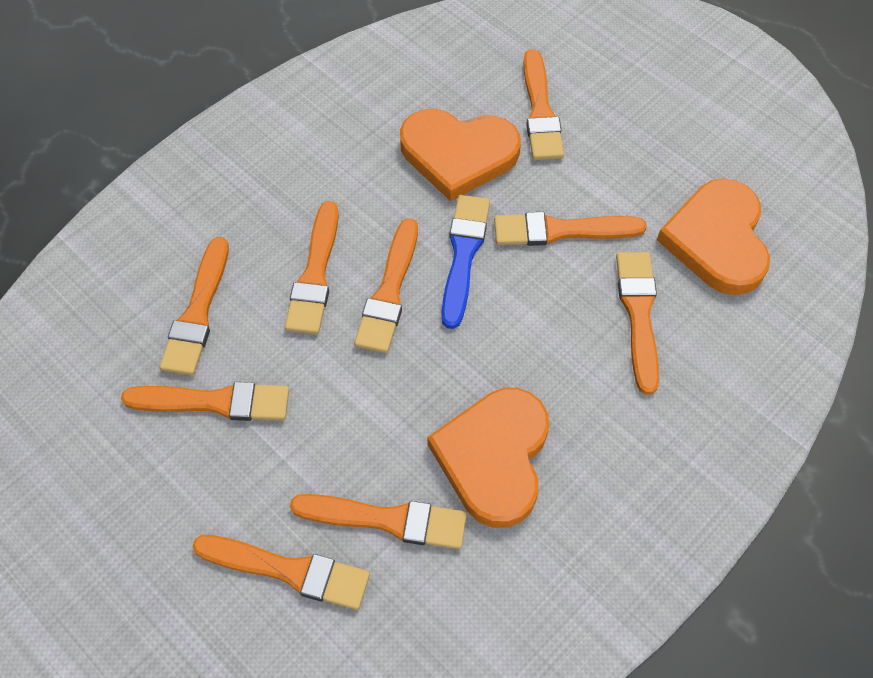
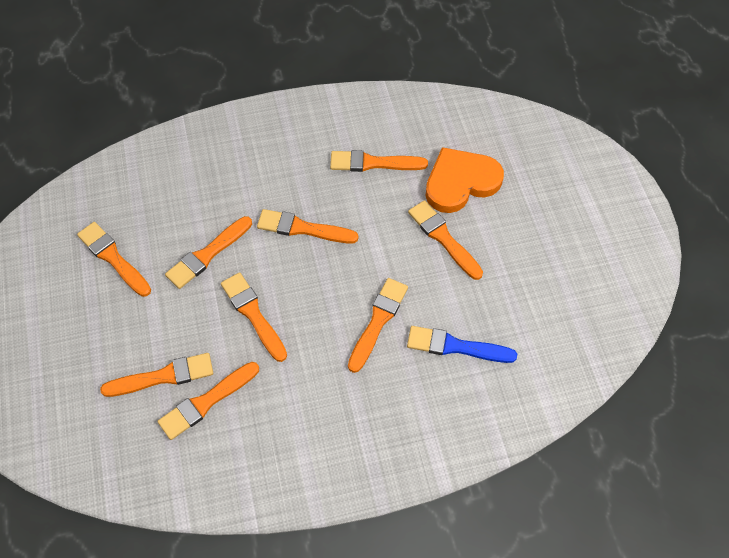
orange heart: 3 -> 1

